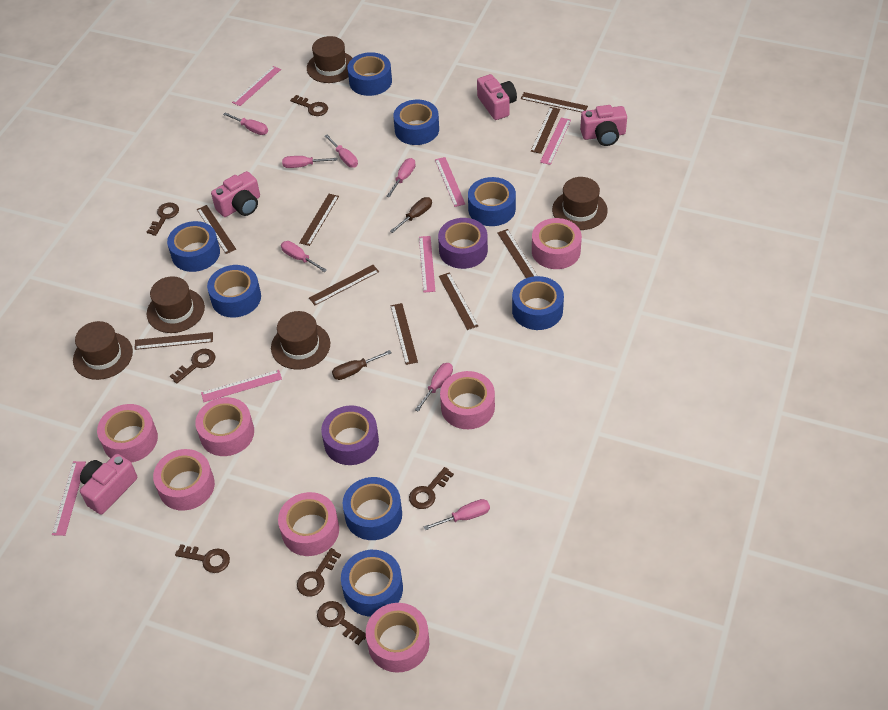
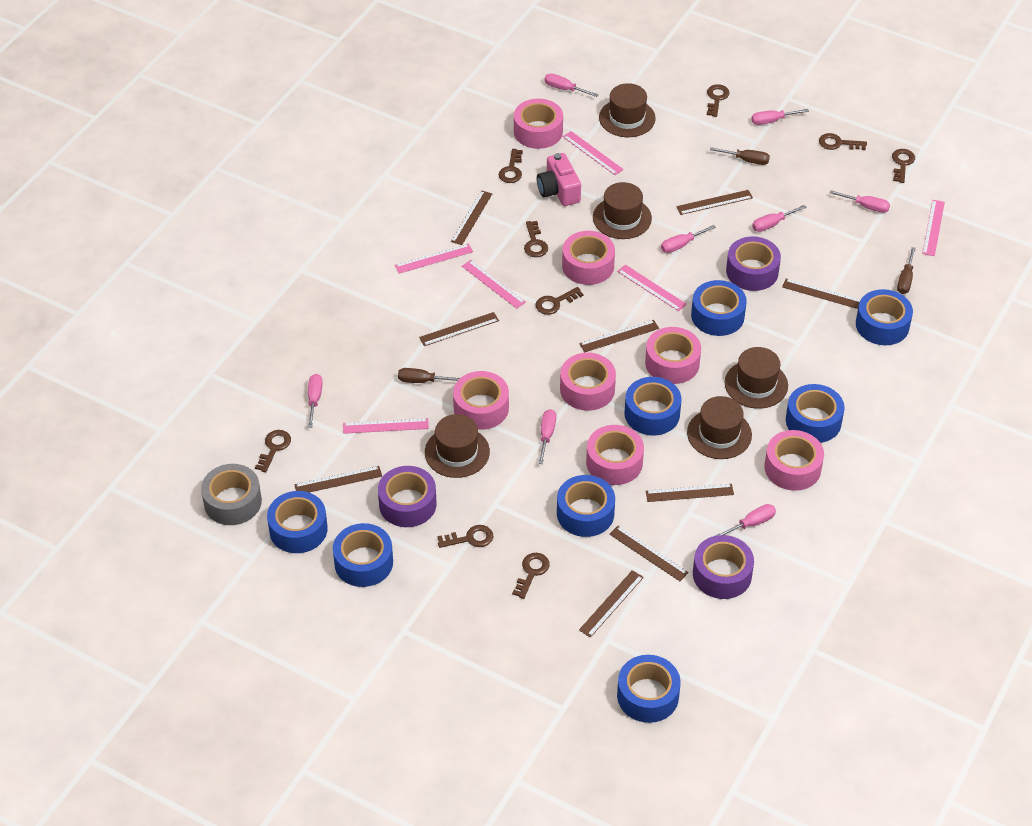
brown key: 7 -> 9
brown screwdriver: 2 -> 3
grey tape: 0 -> 1
pink camera: 4 -> 1
pink screwdriver: 7 -> 8
purple tape: 2 -> 3

